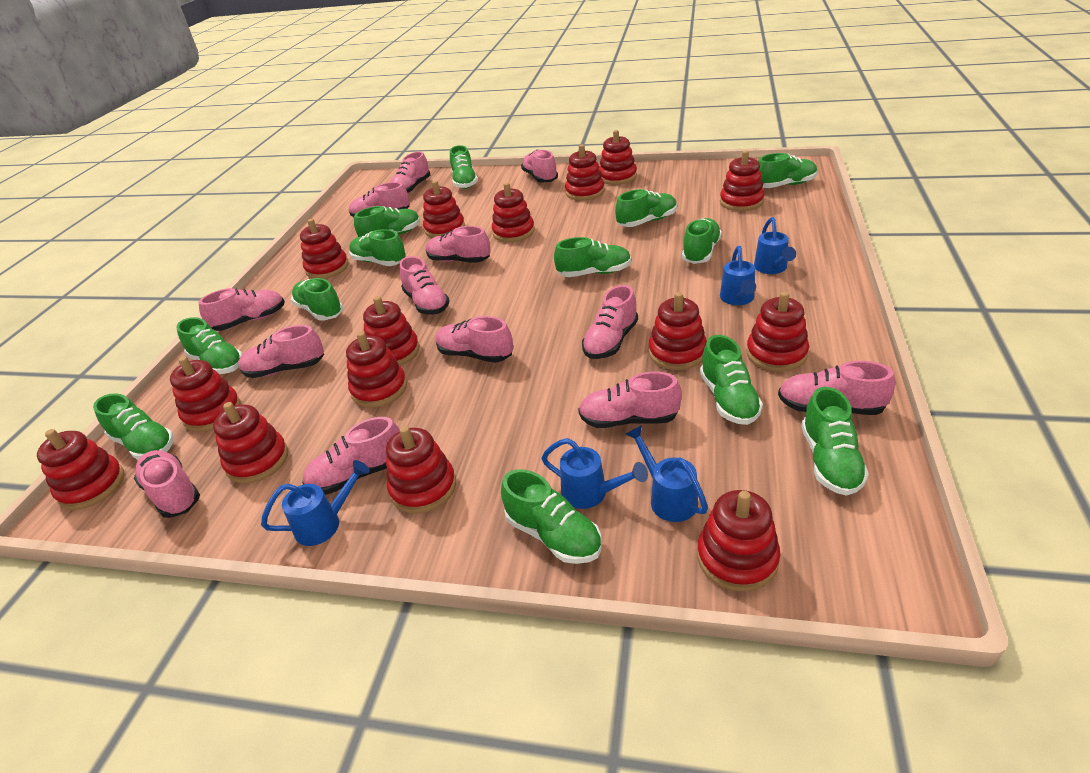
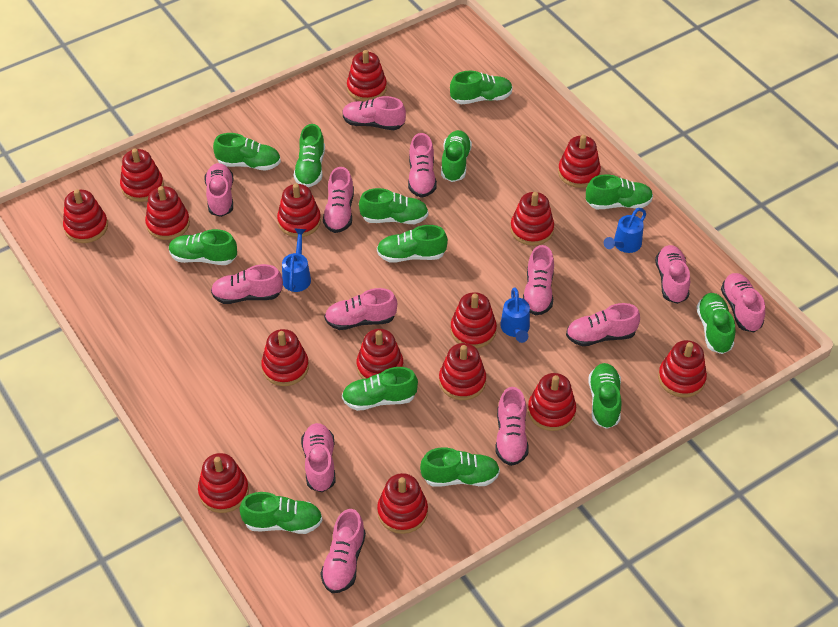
blue watering can: 5 -> 3

